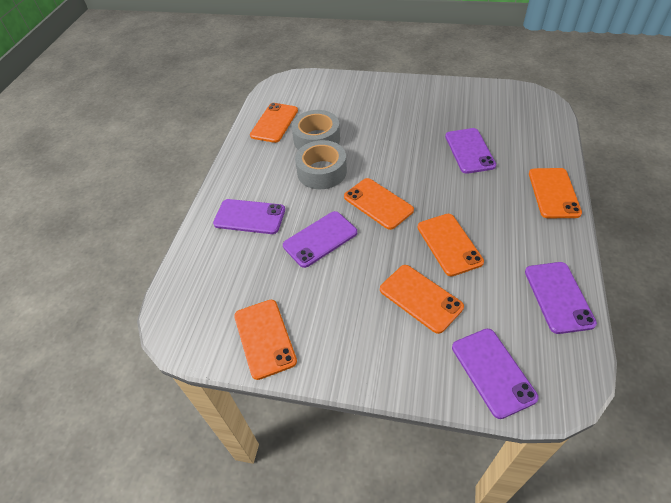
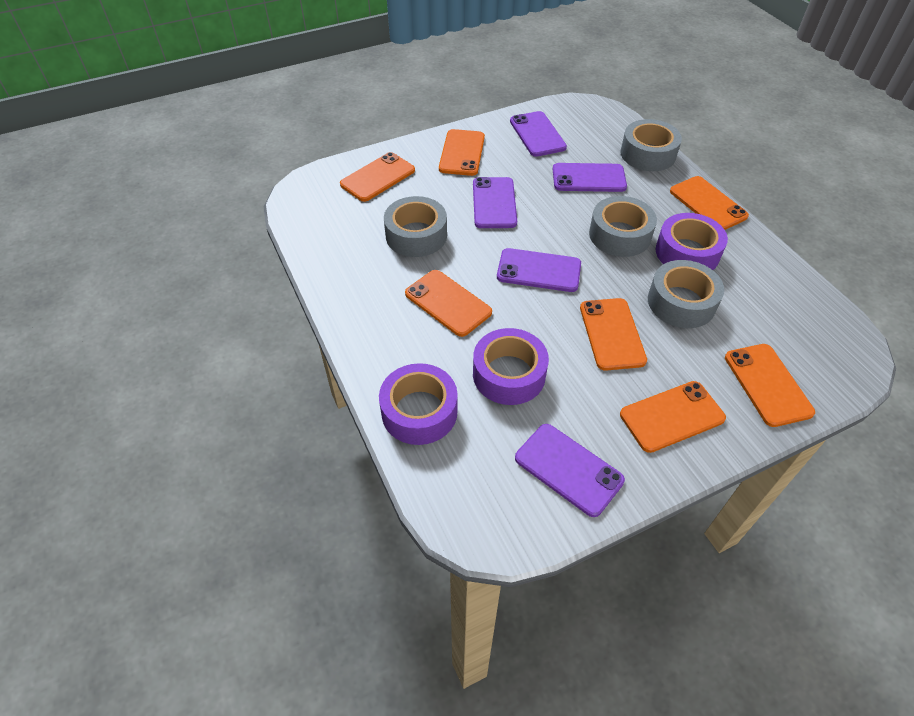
grey tape: 2 -> 4
orange phone: 6 -> 7
purple tape: 0 -> 3

